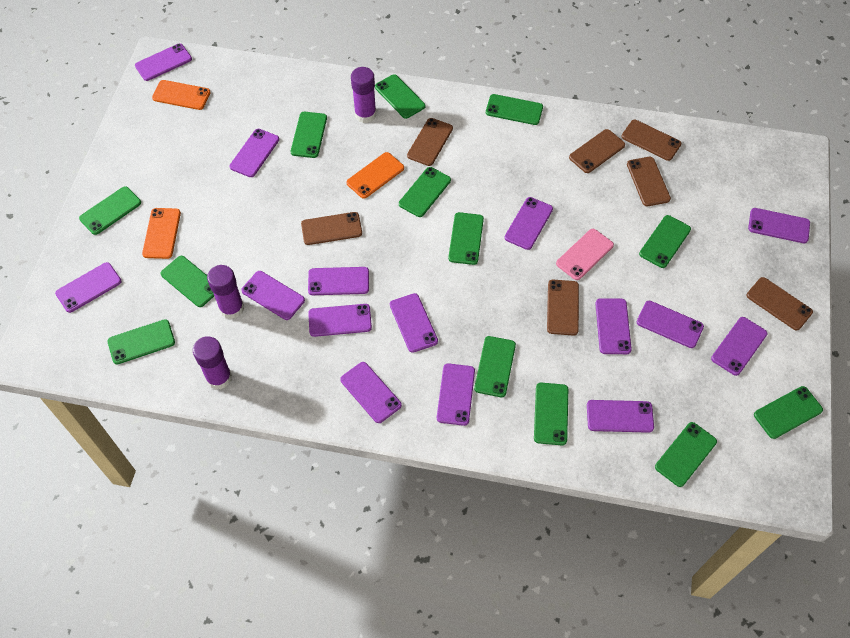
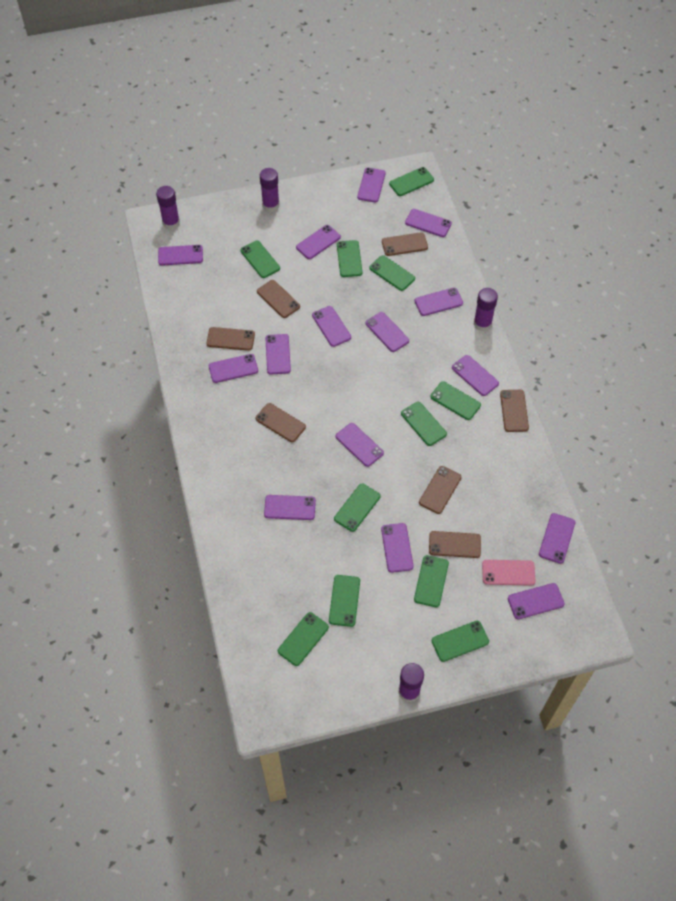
green phone: 13 -> 11
orange phone: 3 -> 0
purple glue stick: 3 -> 4

